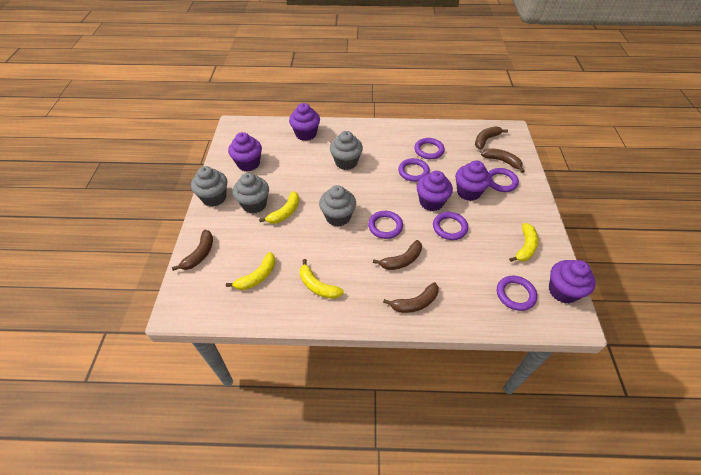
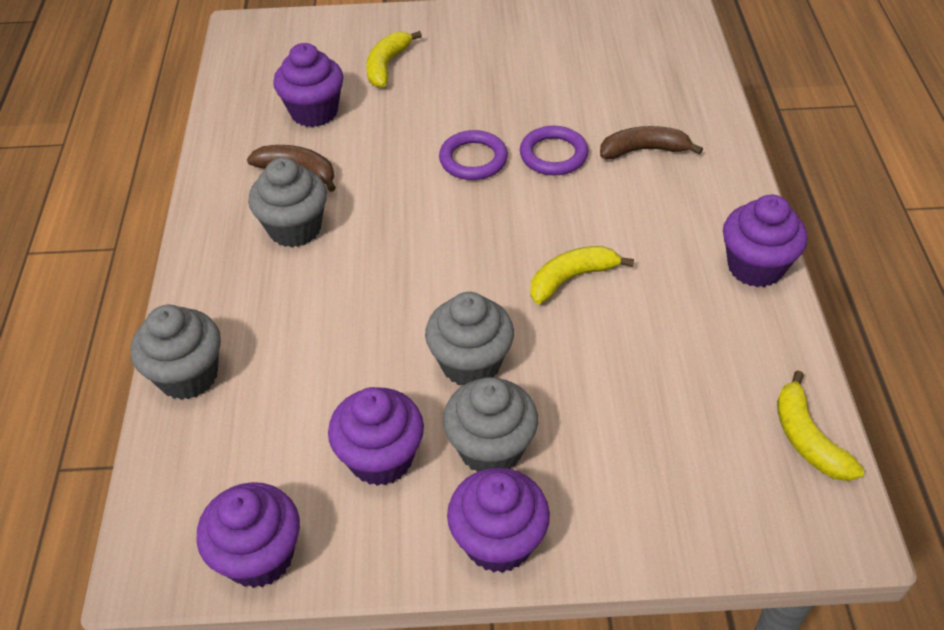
brown banana: 5 -> 2
purple ring: 6 -> 2
yellow banana: 4 -> 3

